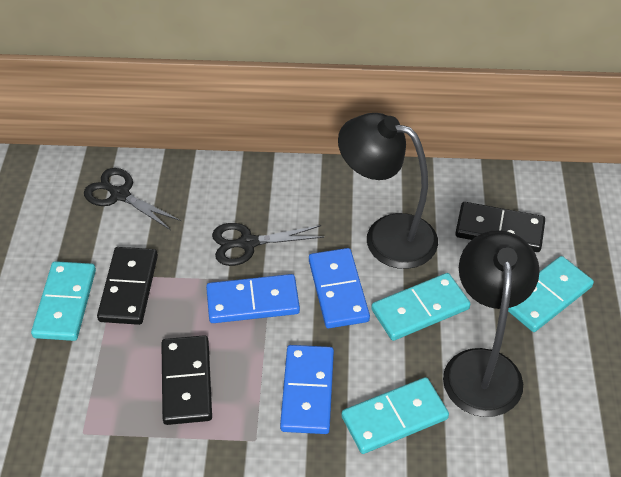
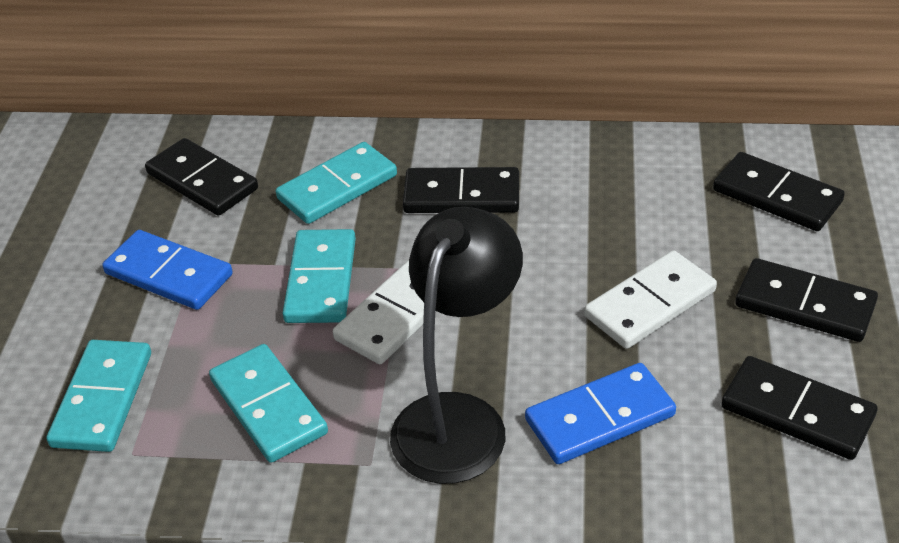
black domino: 3 -> 5
black lamp: 2 -> 1
black scissors: 2 -> 0
blue domino: 3 -> 2
white domino: 0 -> 2

